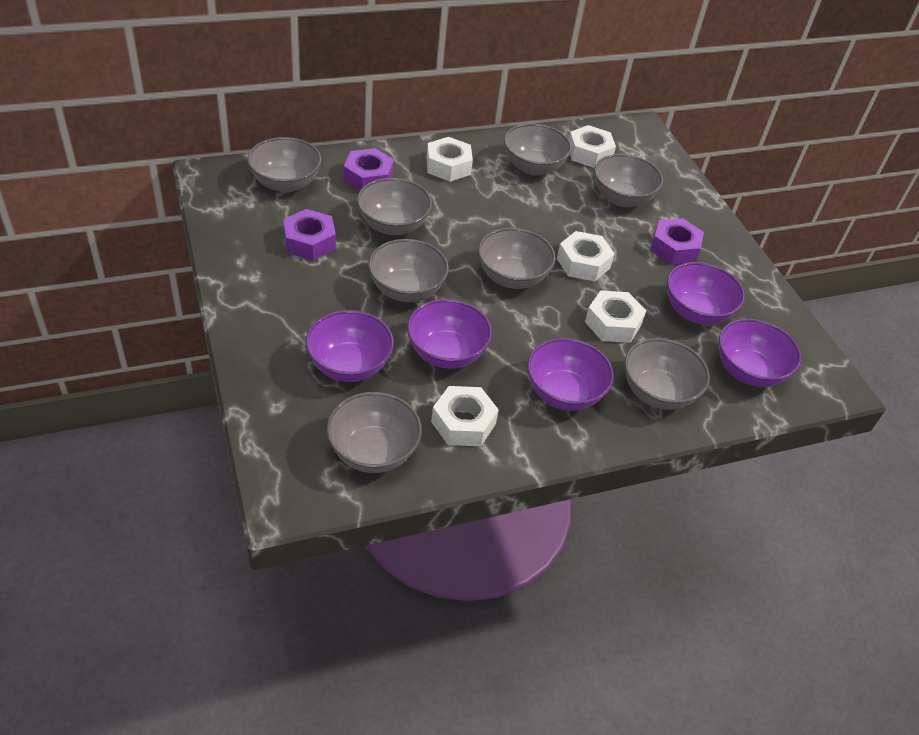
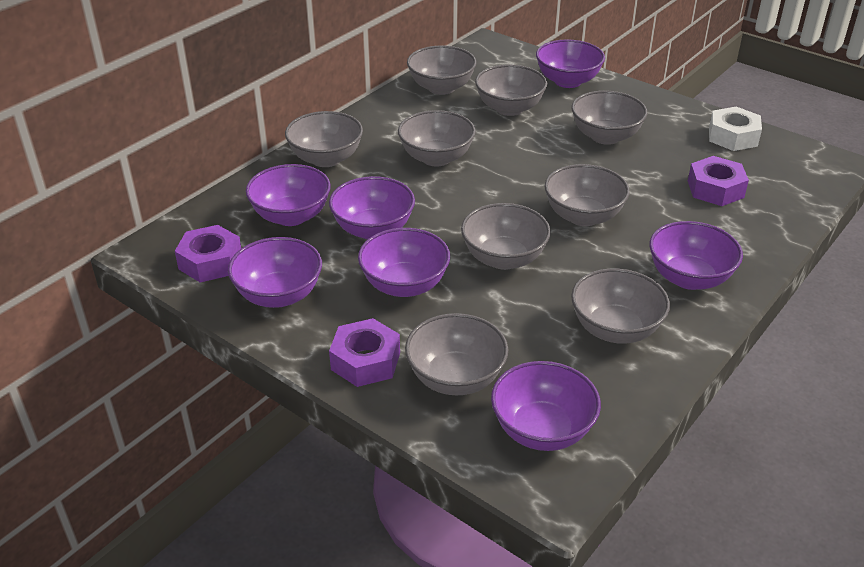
grey bowl: 8 -> 9
purple bowl: 5 -> 7
white nut: 5 -> 1

